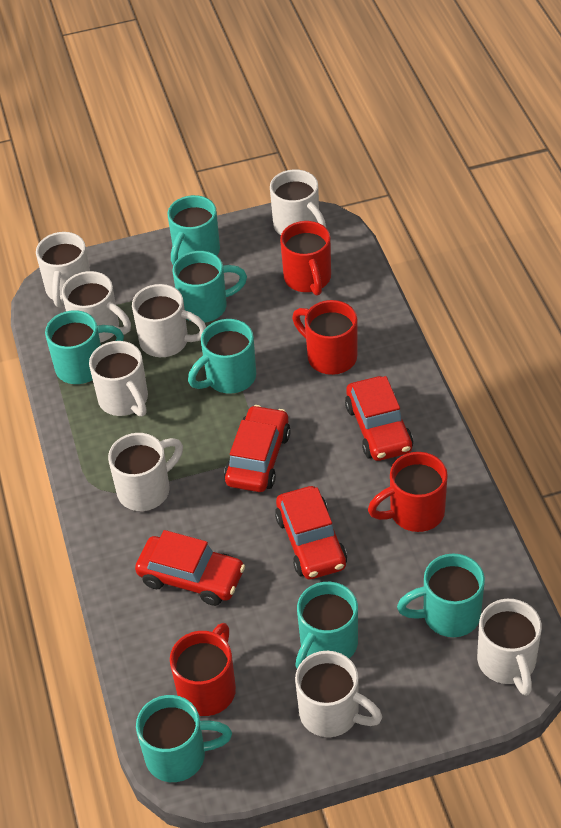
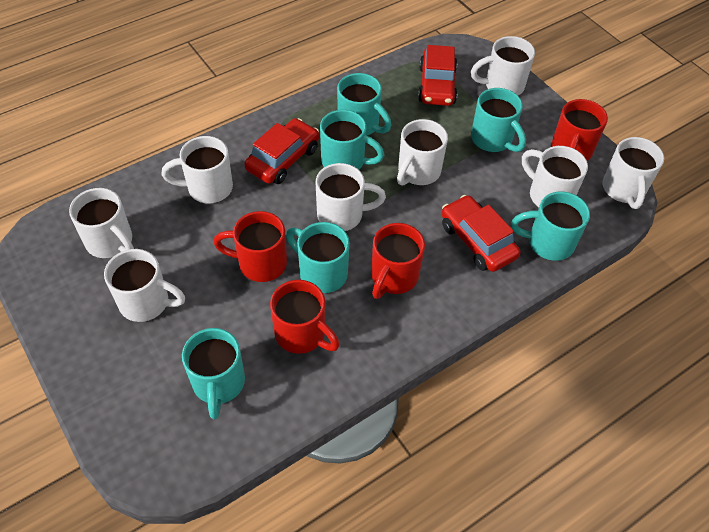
red car: 4 -> 3
turquoise mug: 7 -> 6

